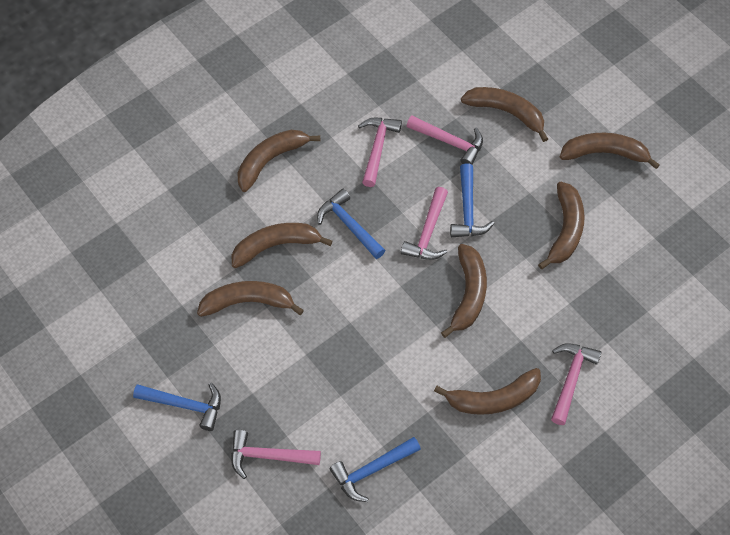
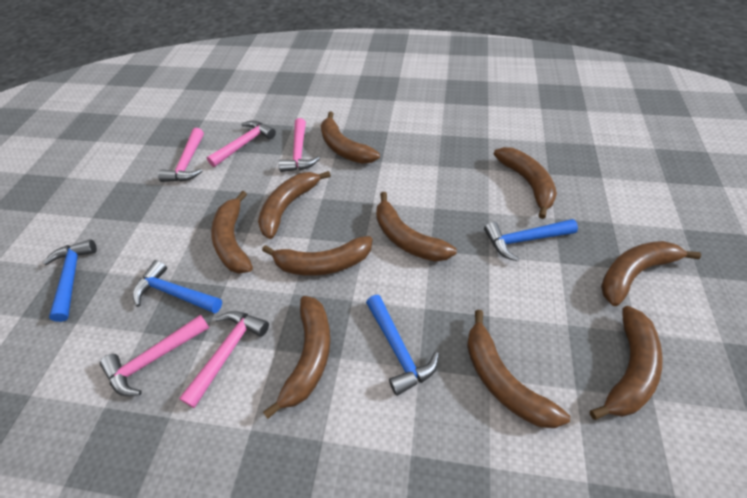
brown banana: 8 -> 10

